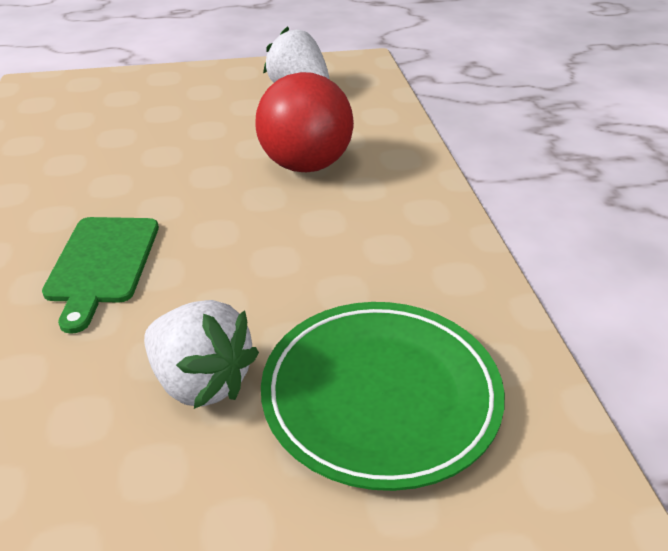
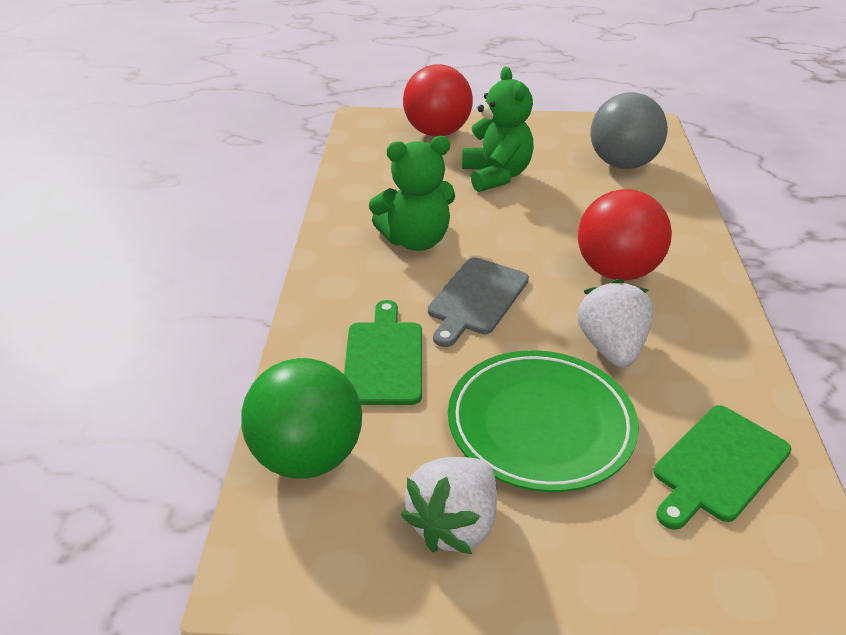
green ball: 0 -> 1
green cutting board: 1 -> 2
green teddy bear: 0 -> 2
grey ball: 0 -> 1
grey cutting board: 0 -> 1
red ball: 1 -> 2

